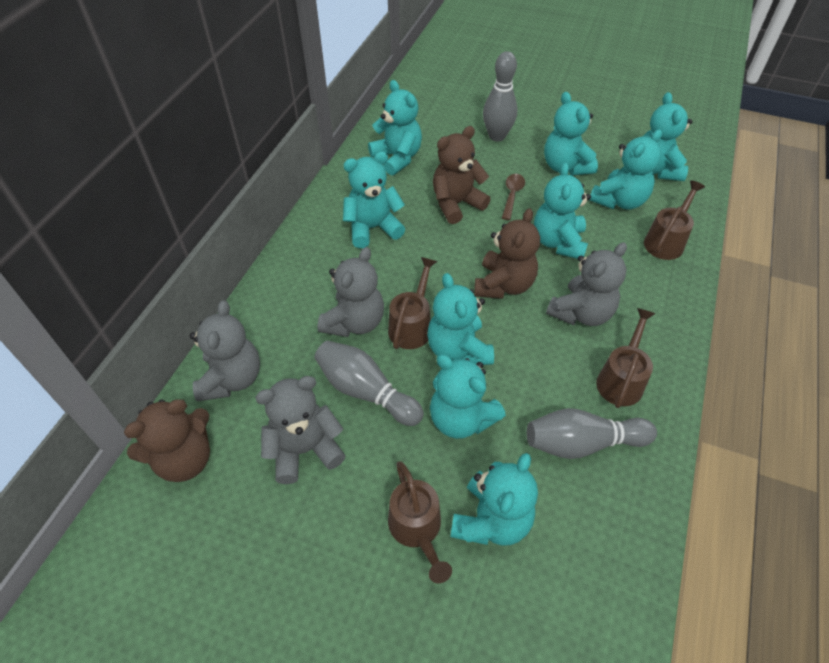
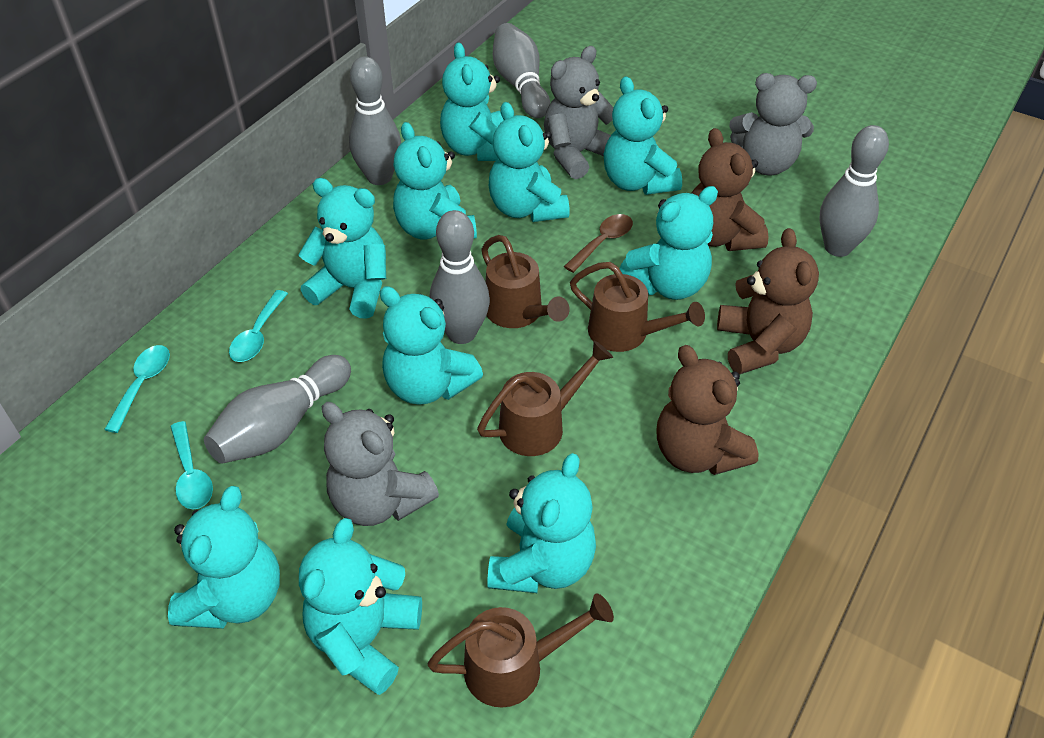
grey bowling pin: 3 -> 5
grey teddy bear: 4 -> 3
turquoise spoon: 0 -> 3
turquoise teddy bear: 9 -> 10

